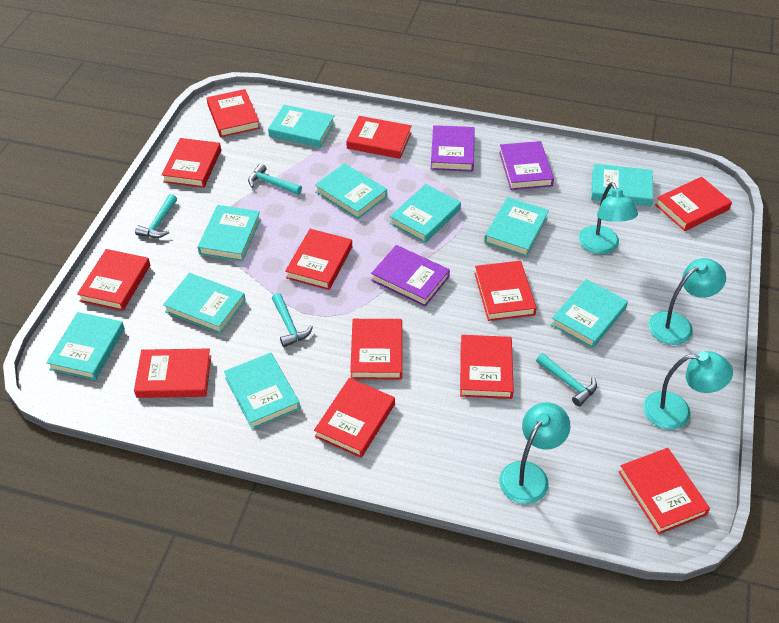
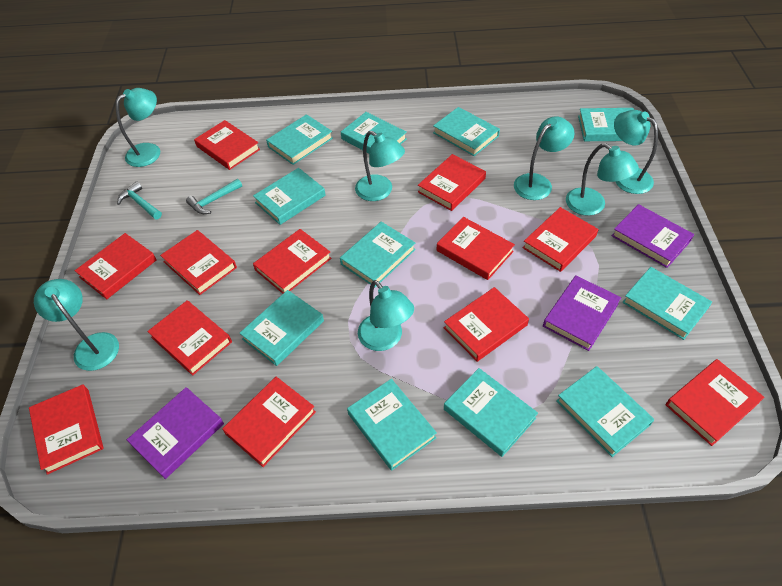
turquoise book: 10 -> 11
turquoise hammer: 4 -> 2
turquoise lamp: 4 -> 7

